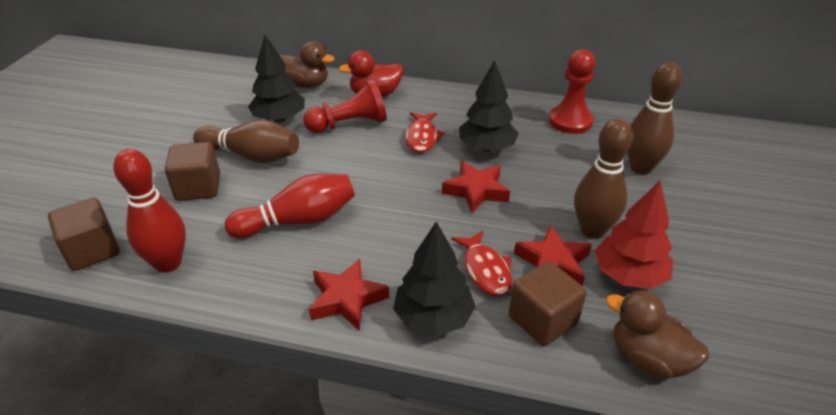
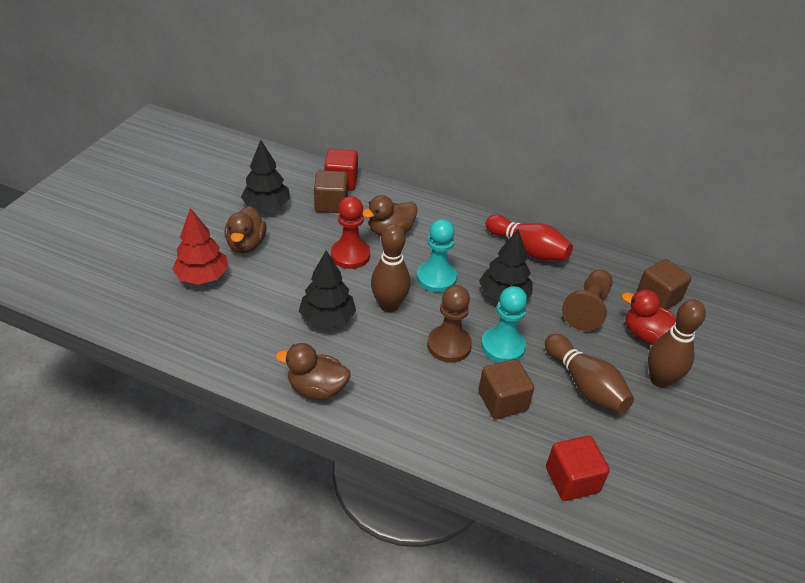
brown duck: 2 -> 3
brown pawn: 0 -> 2
red bowling pin: 2 -> 1
red cube: 0 -> 2
red fish: 2 -> 0
red pawn: 2 -> 1
red star: 3 -> 0
turquoise pawn: 0 -> 2

